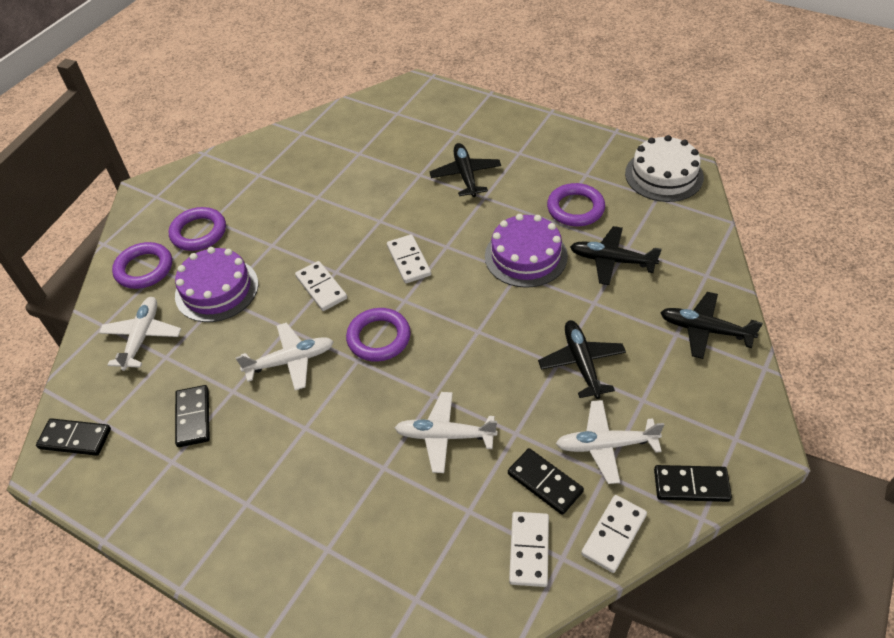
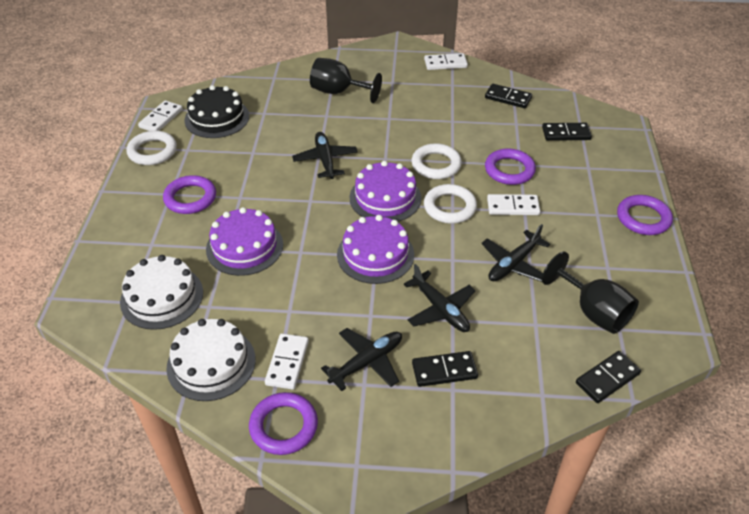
black cake: 0 -> 1
black goblet: 0 -> 2
purple cake: 2 -> 3
white cake: 1 -> 2
white plane: 4 -> 0
white ring: 0 -> 3

